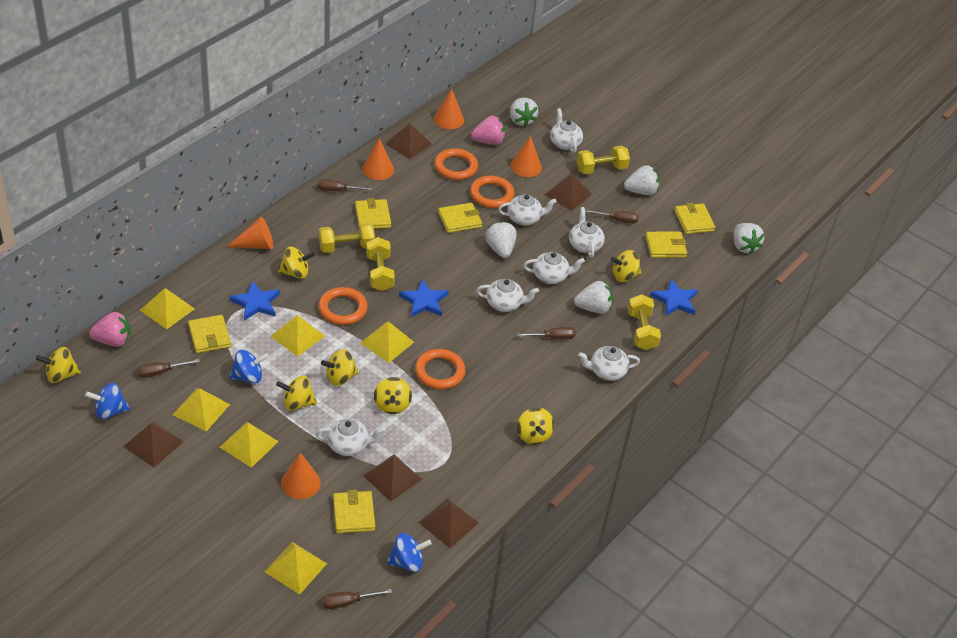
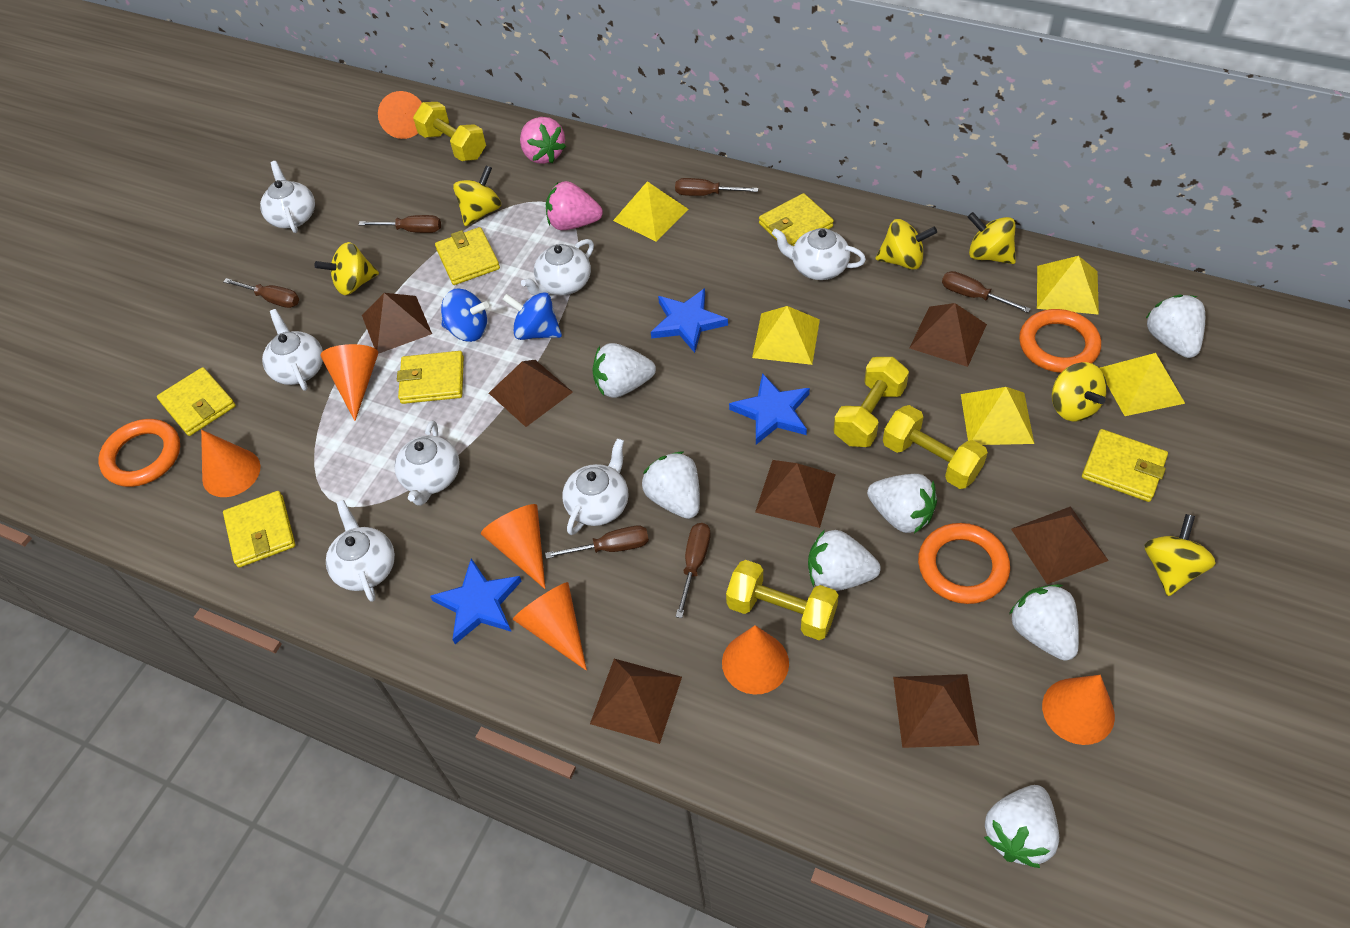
blue spinning top: 3 -> 2
brown pyramid: 5 -> 7
brown screwdriver: 5 -> 6
orange cone: 5 -> 7
orange ring: 4 -> 3
white strawberry: 5 -> 7
yellow pyramid: 6 -> 5
yellow spinning top: 7 -> 6

